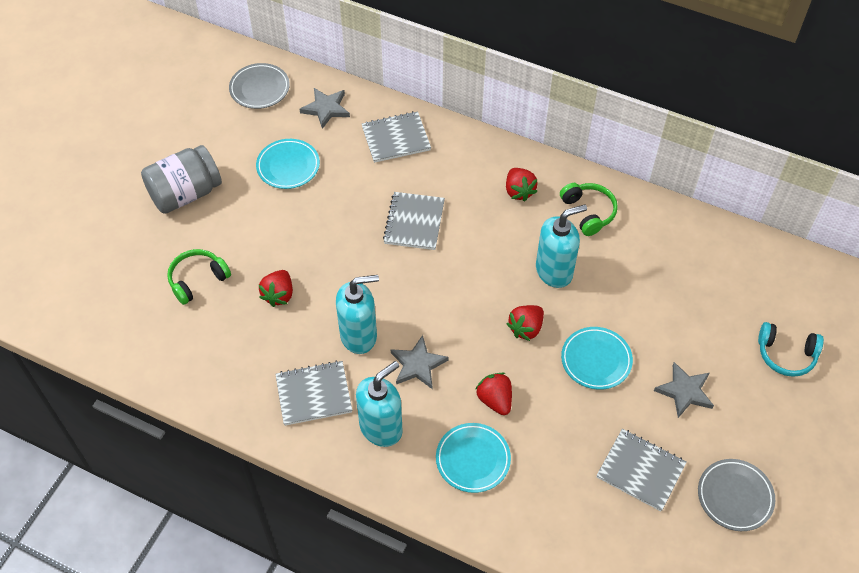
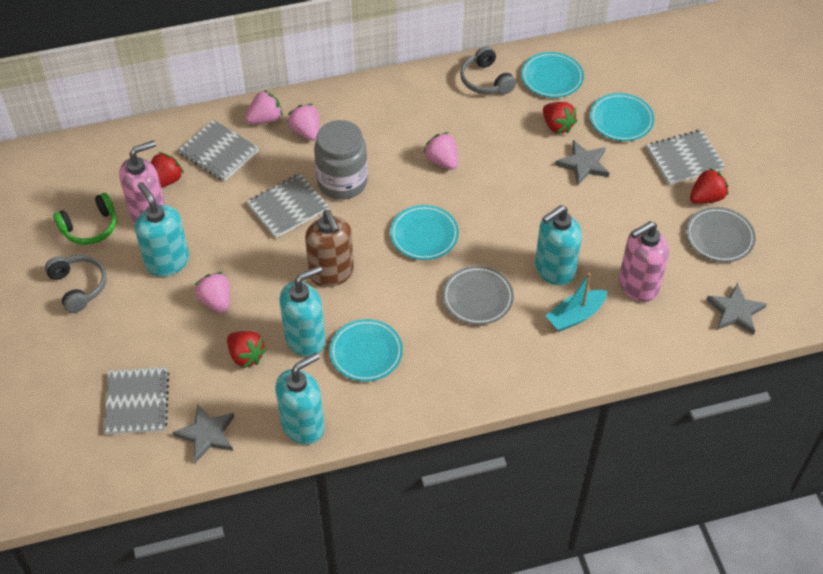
brown soap dispenser: 0 -> 1
green headphones: 2 -> 1
grey headphones: 0 -> 2
pink soap dispenser: 0 -> 2
pink strawberry: 0 -> 4
turquoise boat: 0 -> 1
turquoise headphones: 1 -> 0
turquoise plate: 3 -> 4
turquoise soap dispenser: 3 -> 4

